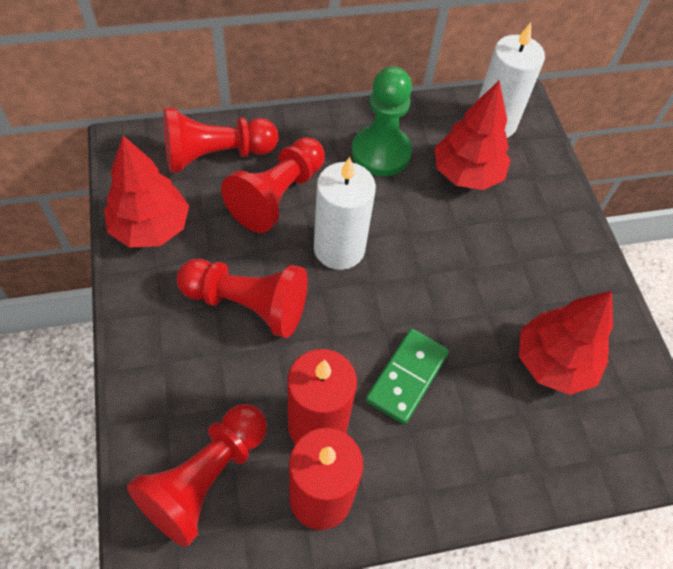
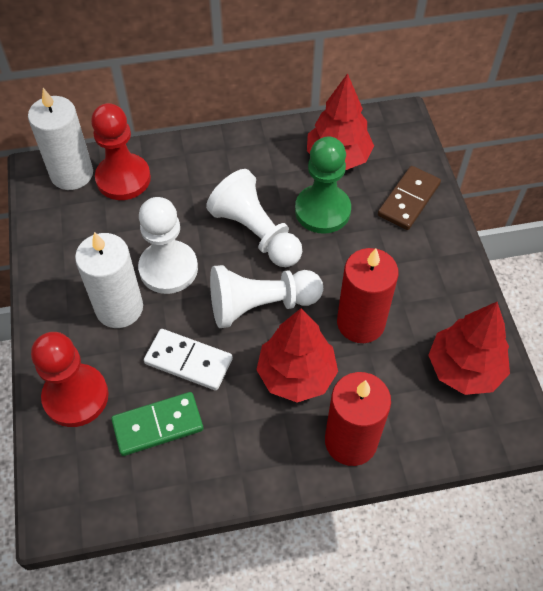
brown domino: 0 -> 1
red pawn: 4 -> 2
white domino: 0 -> 1
white pawn: 0 -> 3

